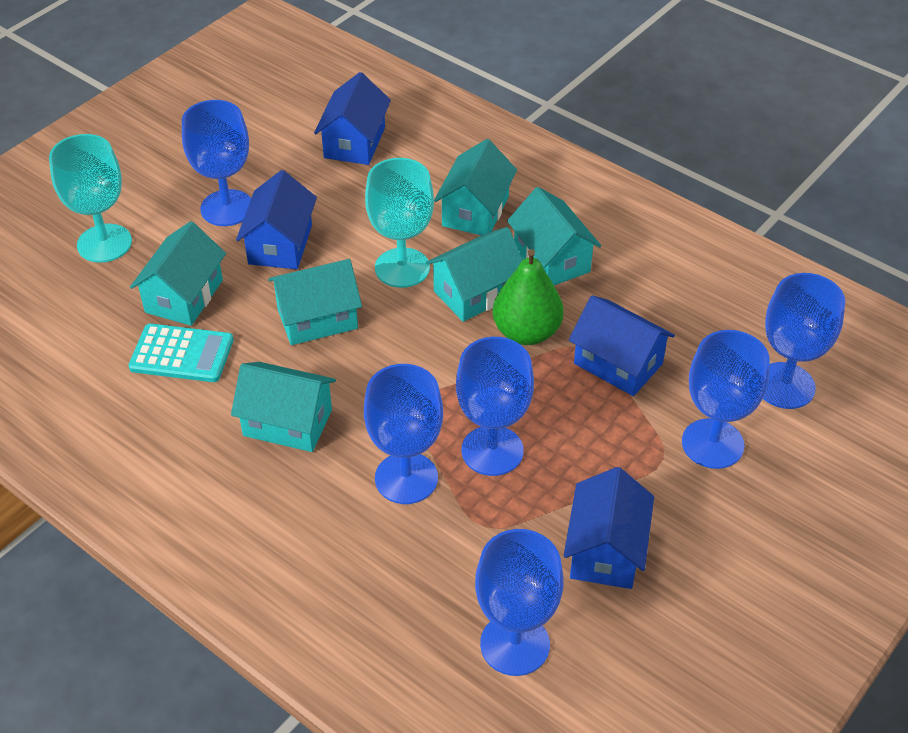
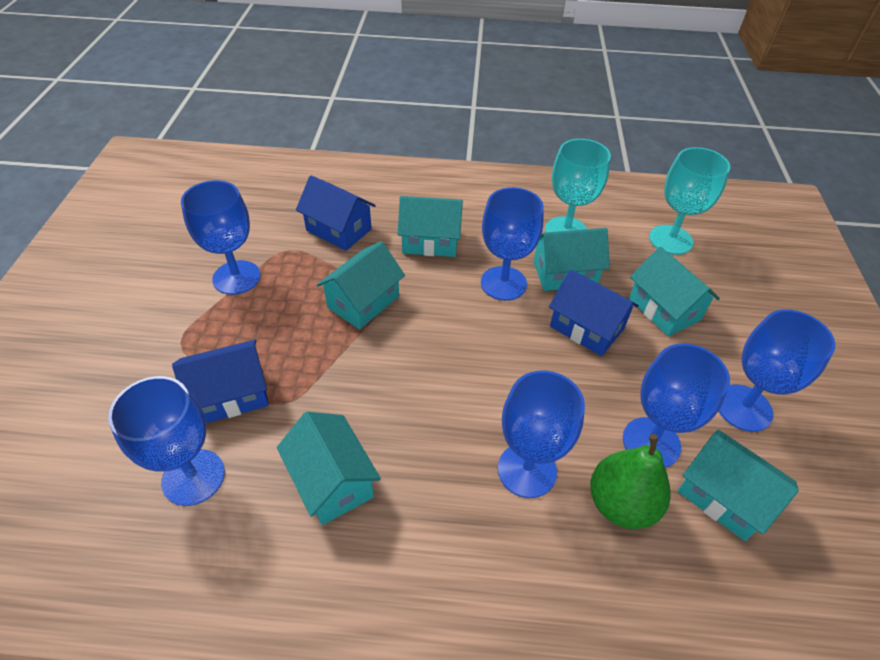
blue house: 4 -> 3
turquoise calculator: 1 -> 0

